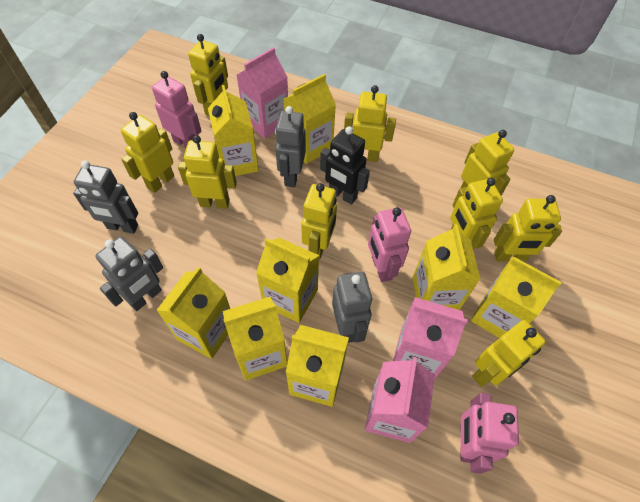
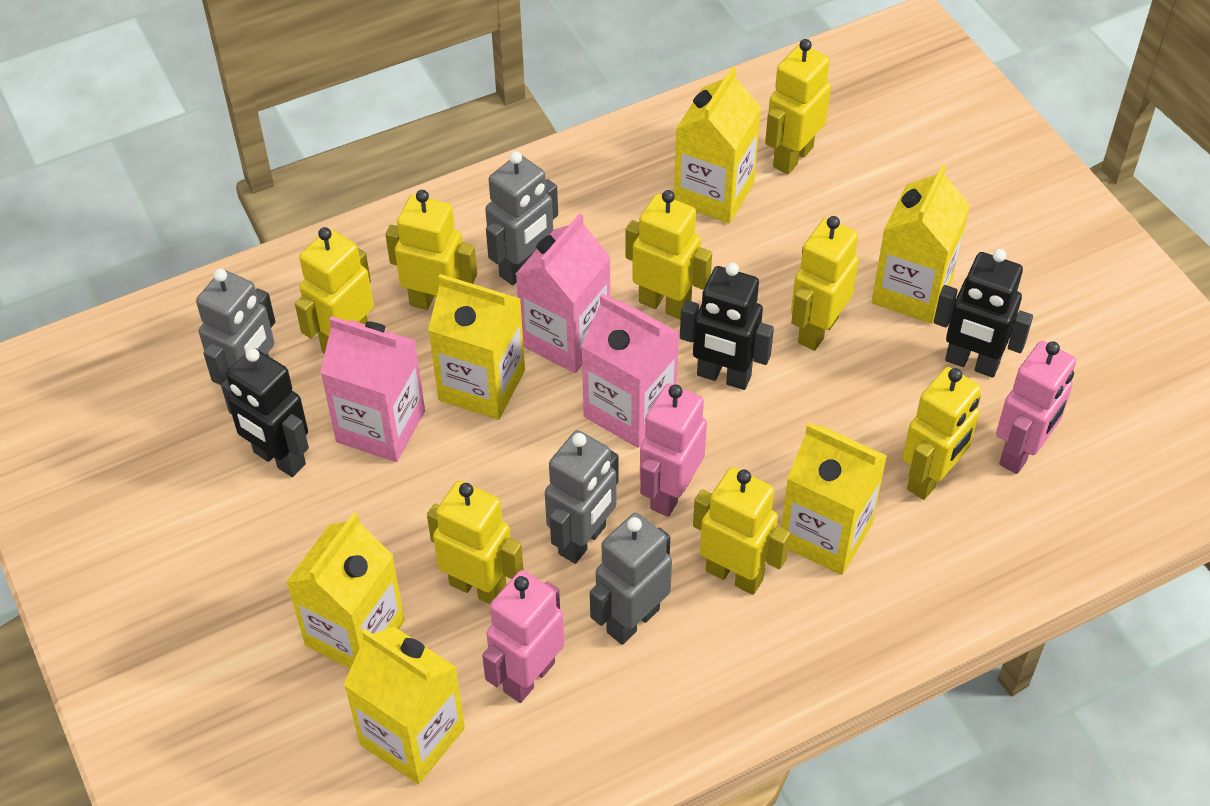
black robot: 1 -> 3
yellow carton: 8 -> 6
yellow robot: 9 -> 8

